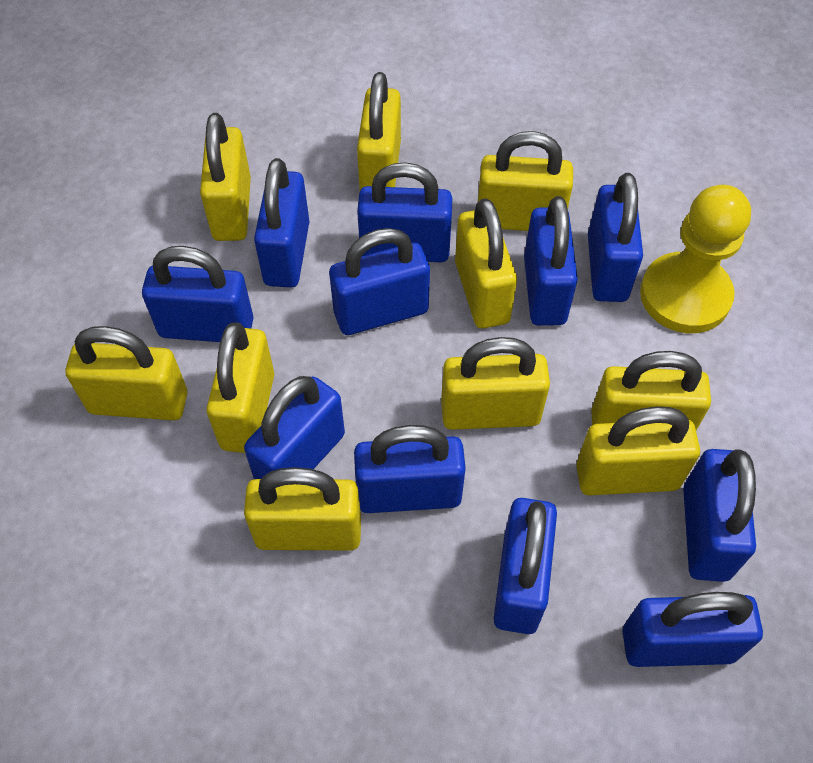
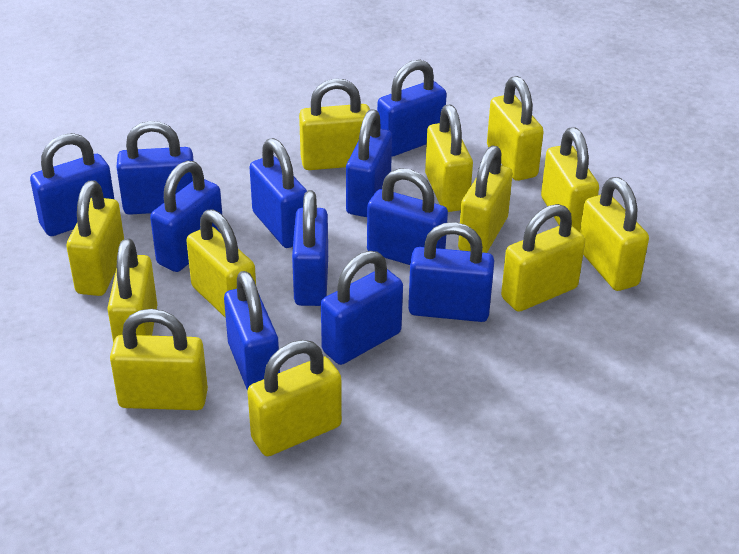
yellow padlock: 10 -> 12
yellow pawn: 1 -> 0

